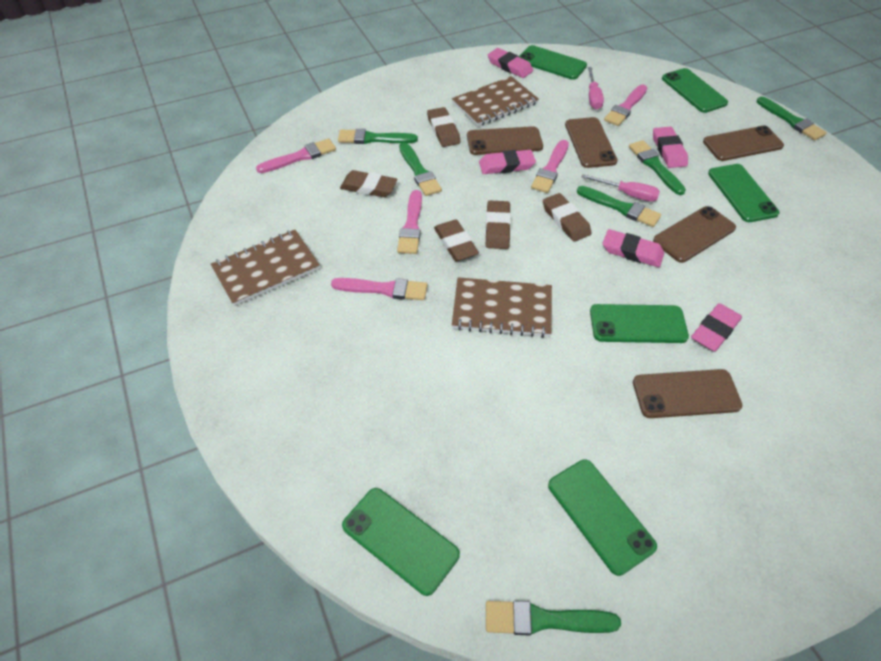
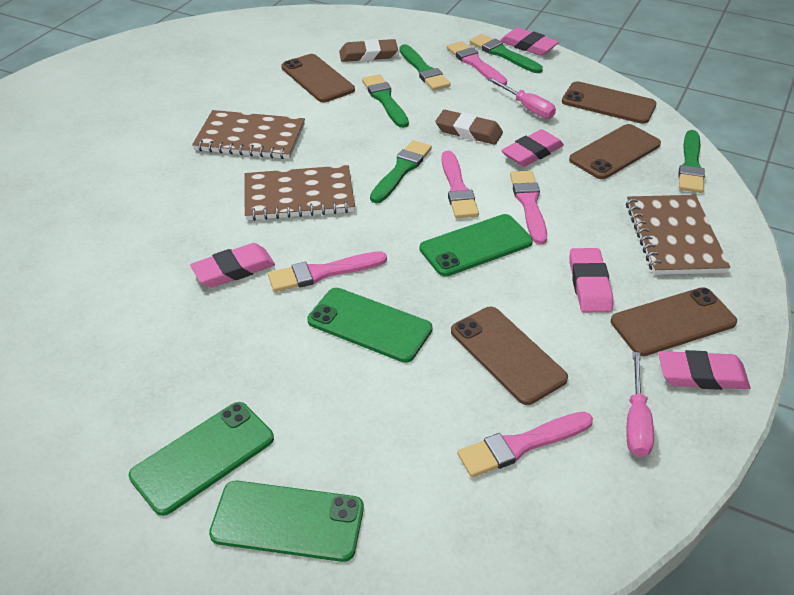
brown eraser: 5 -> 2
green brush: 6 -> 5
green phone: 6 -> 4

